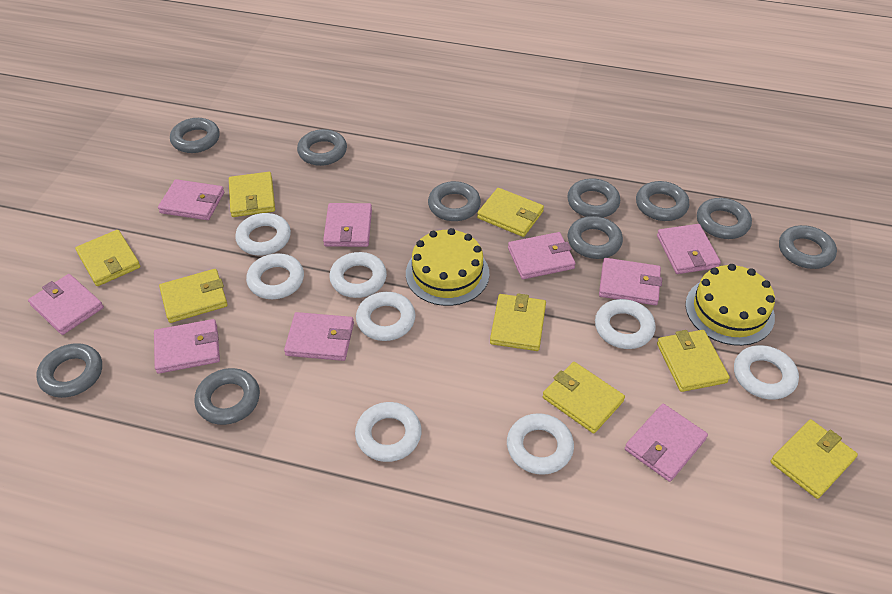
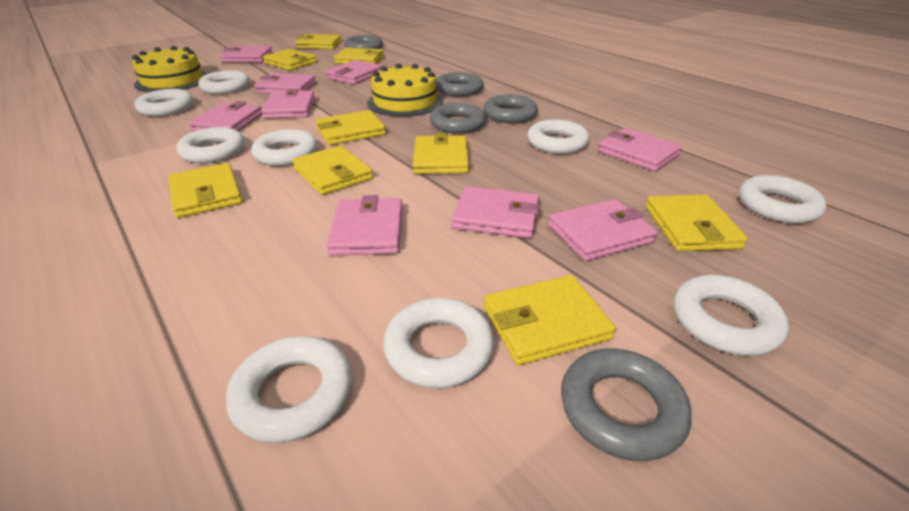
grey ring: 10 -> 5
white ring: 8 -> 9
yellow wallet: 8 -> 9

